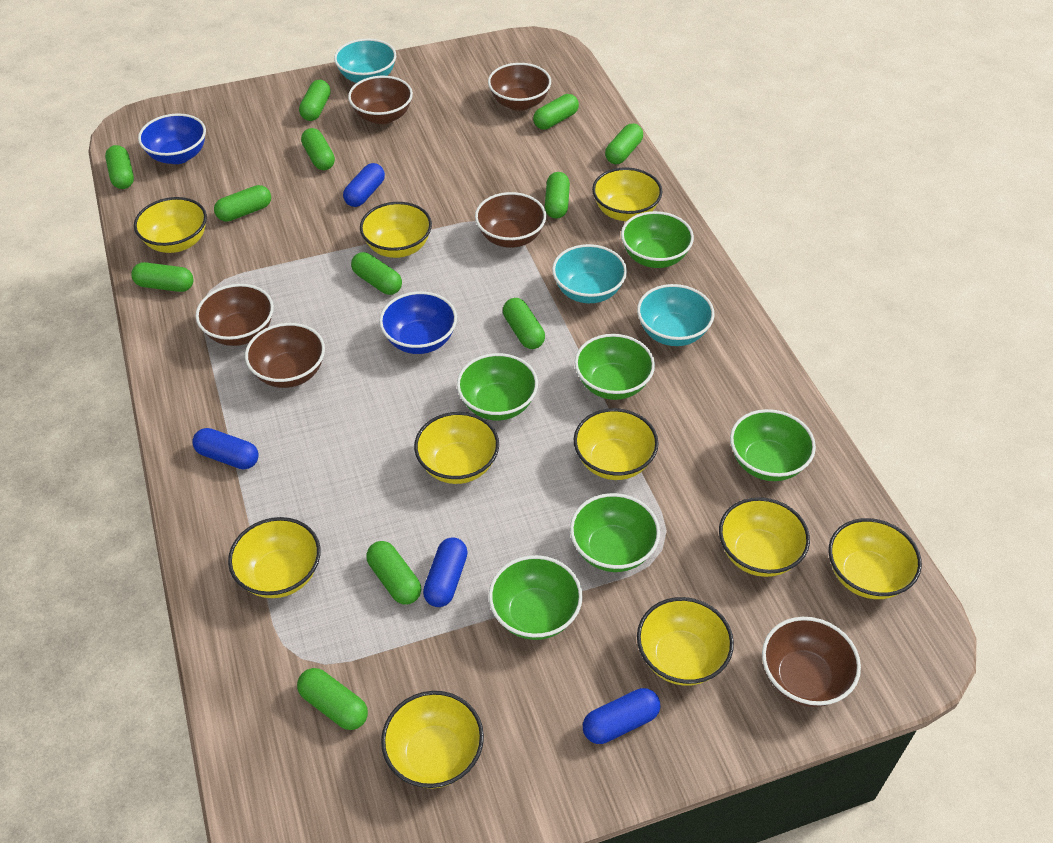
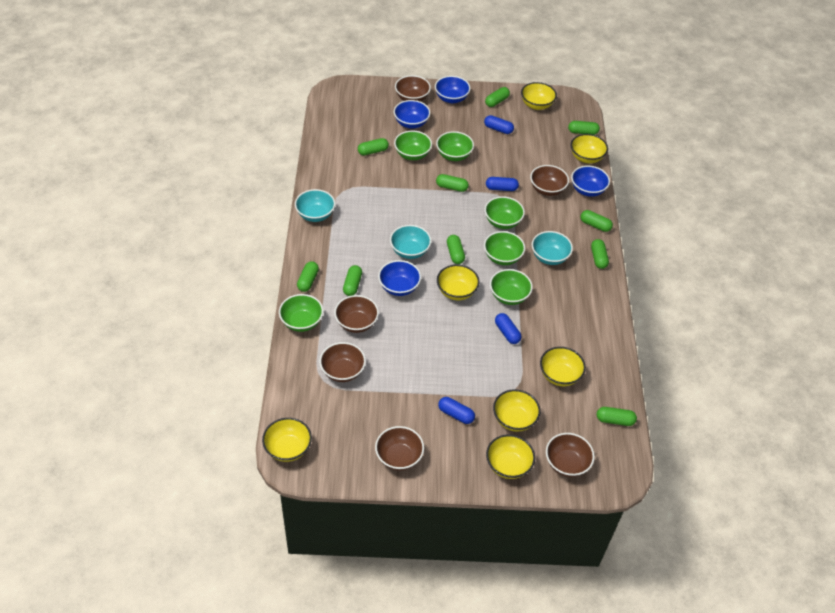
blue bowl: 2 -> 4
green capsule: 12 -> 10
yellow bowl: 10 -> 7

